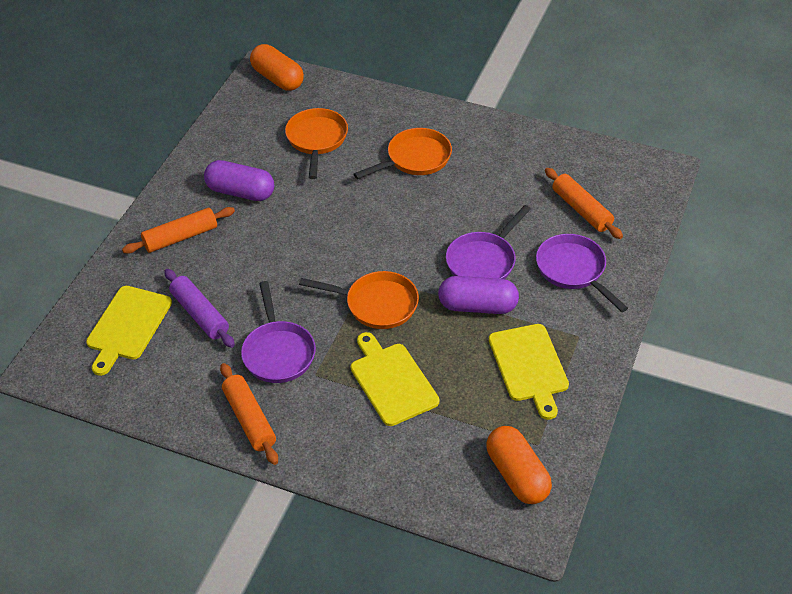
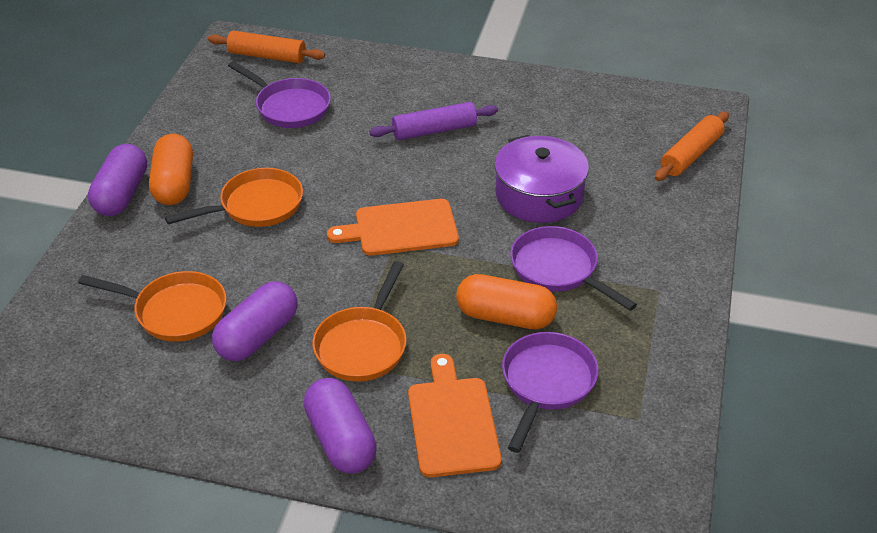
orange cutting board: 0 -> 2
orange rolling pin: 3 -> 2
purple capsule: 2 -> 3
purple pot: 0 -> 1
yellow cutting board: 3 -> 0

